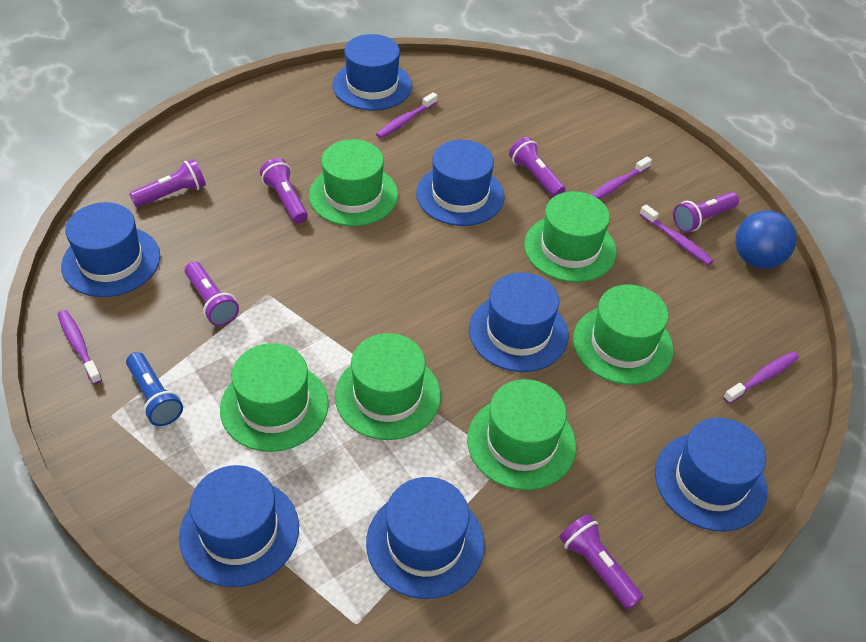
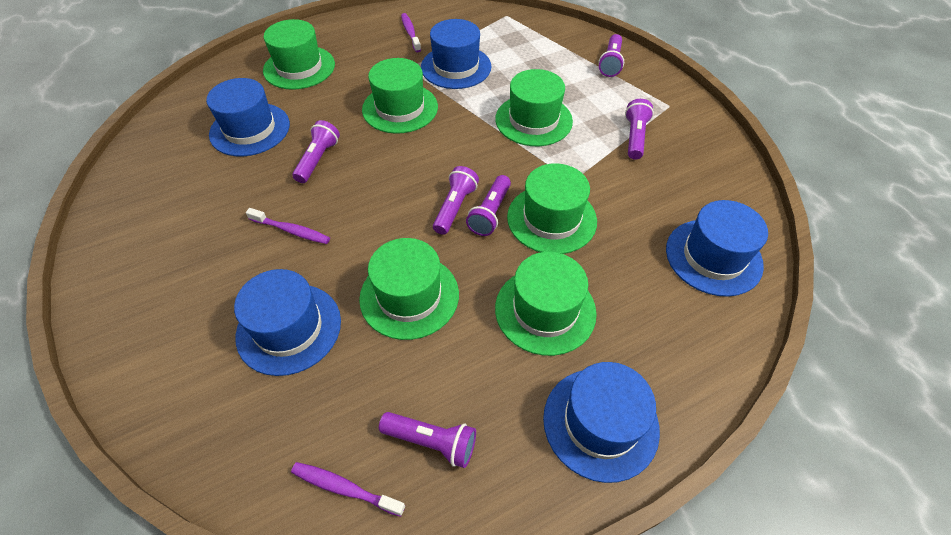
blue ball: 1 -> 0
blue flashlight: 1 -> 0
blue hat: 7 -> 5
purple toothbrush: 5 -> 3

